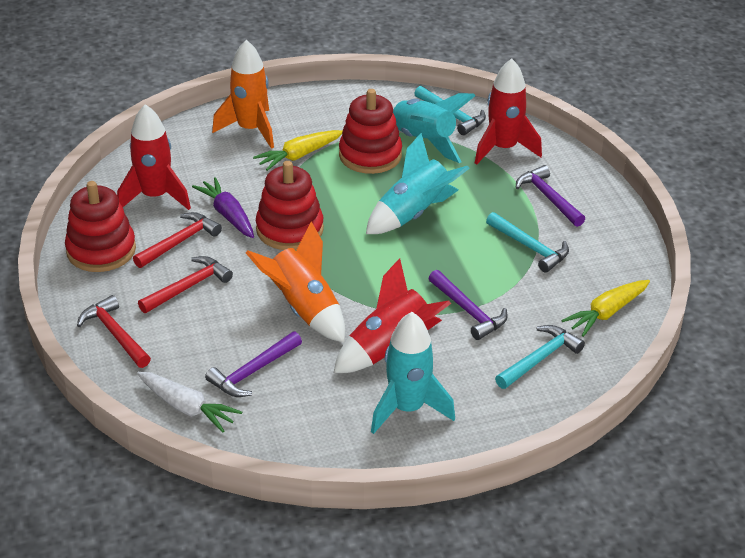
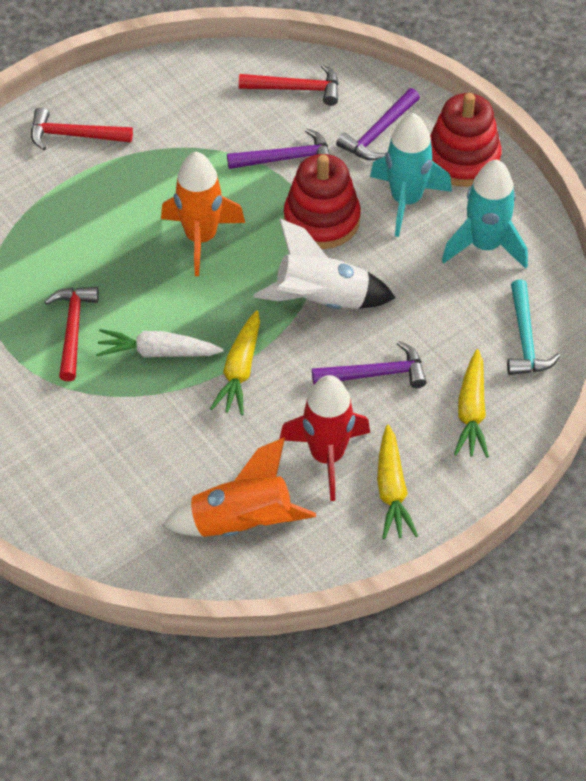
purple carrot: 1 -> 0
red rocket: 3 -> 1
red stacking toy: 3 -> 2
turquoise hammer: 3 -> 1
turquoise rocket: 3 -> 2
white rocket: 0 -> 1
yellow carrot: 2 -> 3

